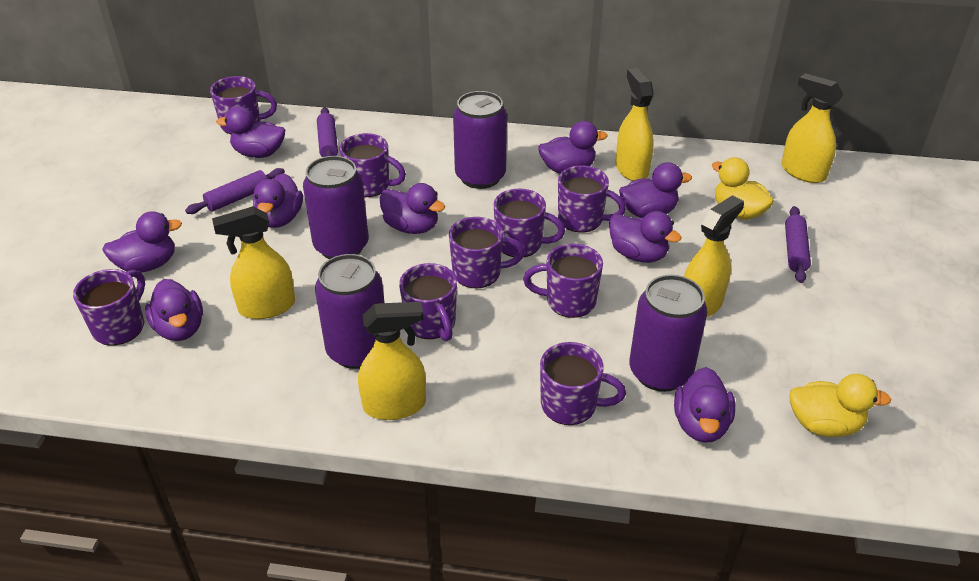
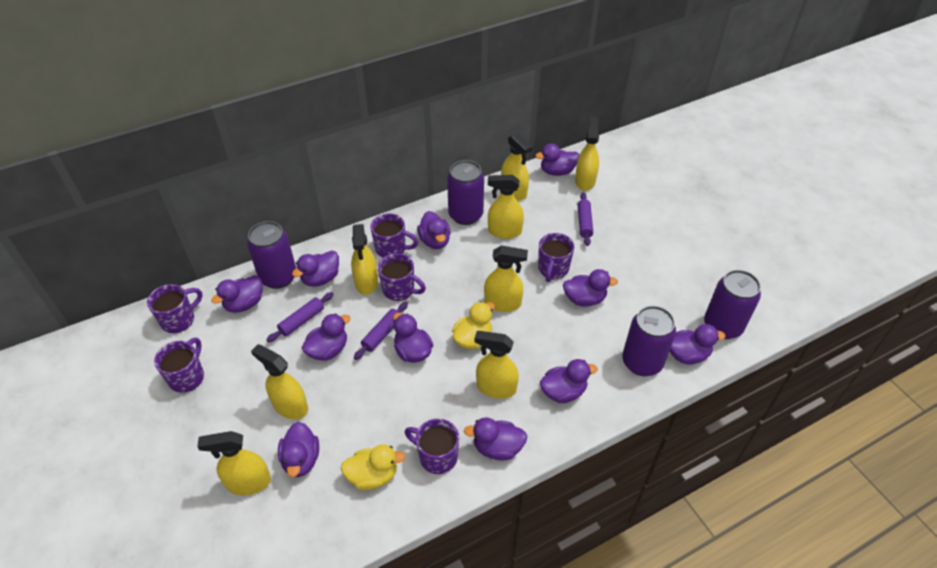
purple duck: 9 -> 11
purple mug: 9 -> 6
yellow spray bottle: 5 -> 8

